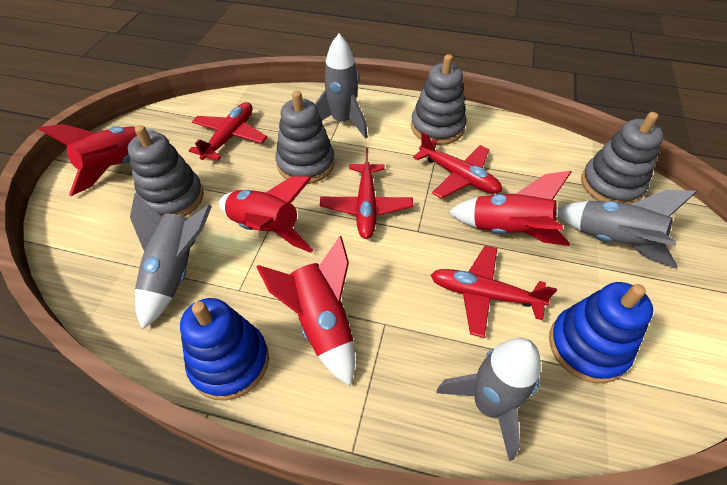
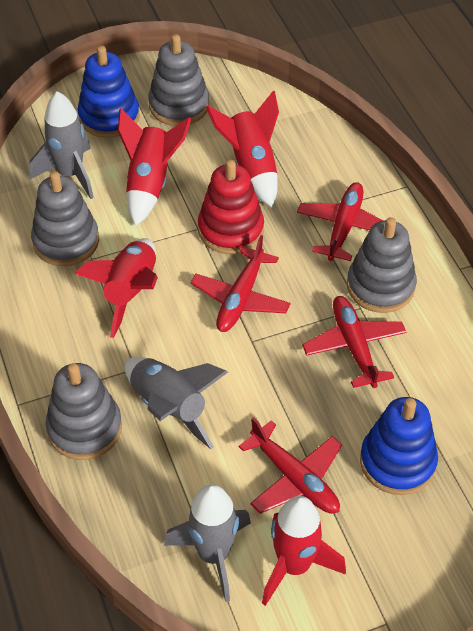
grey rocket: 4 -> 3
red stacking toy: 0 -> 1

